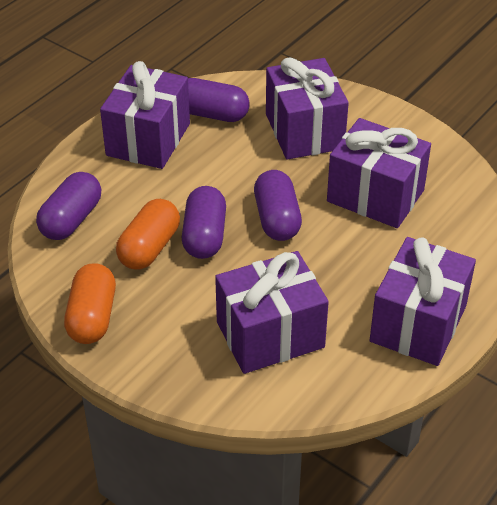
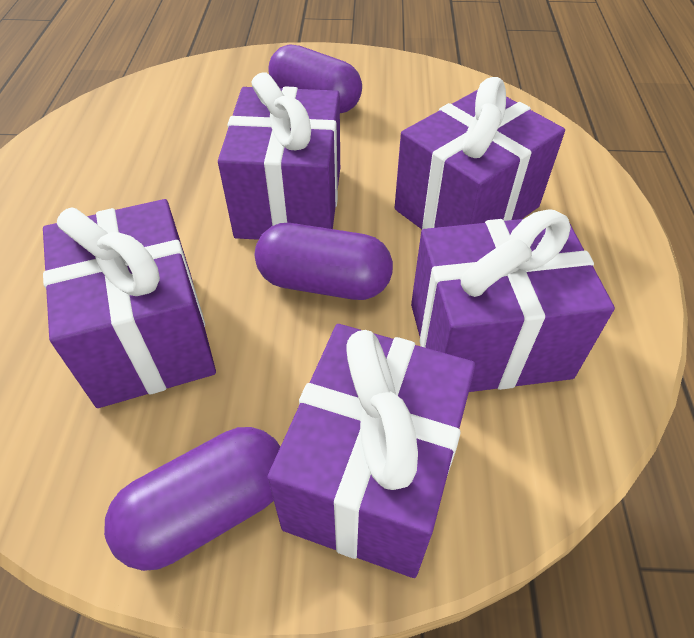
orange capsule: 2 -> 0
purple capsule: 4 -> 3

